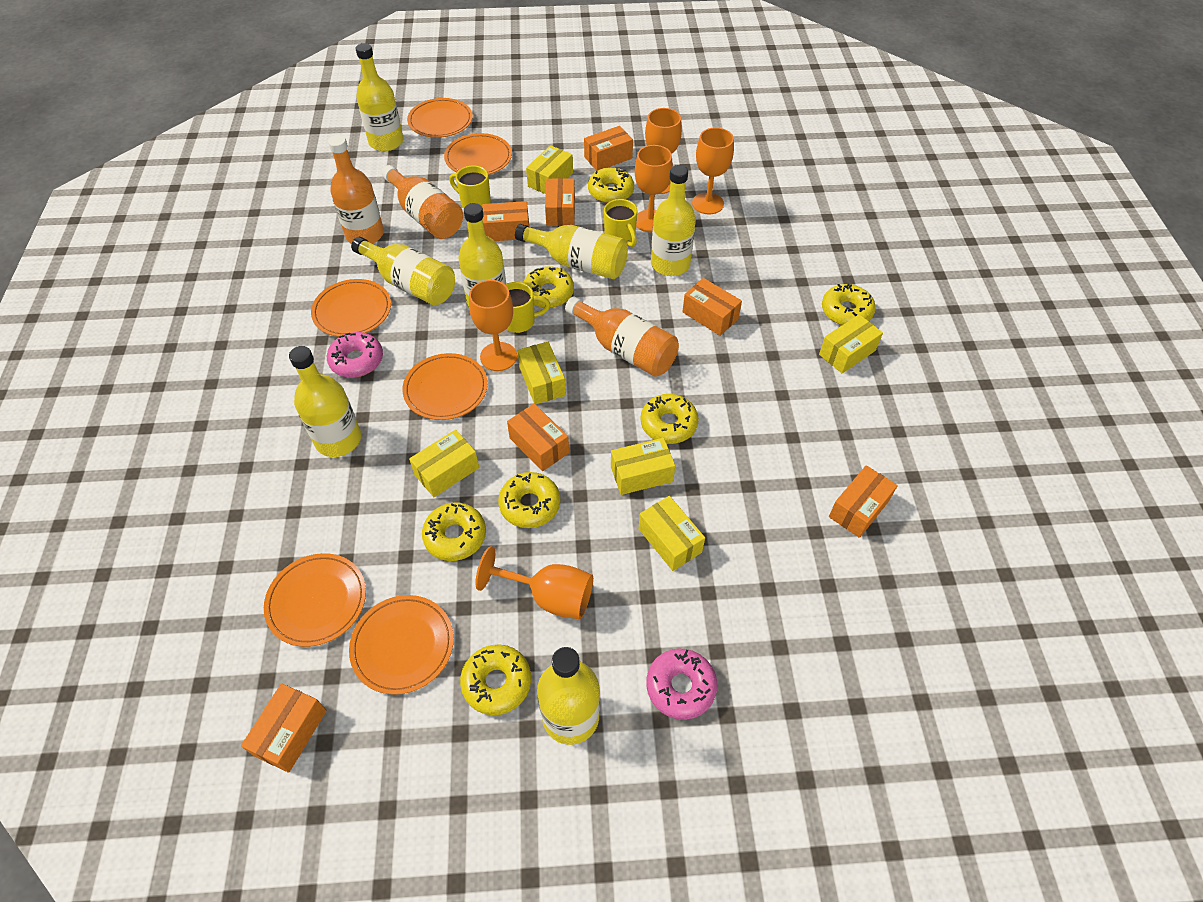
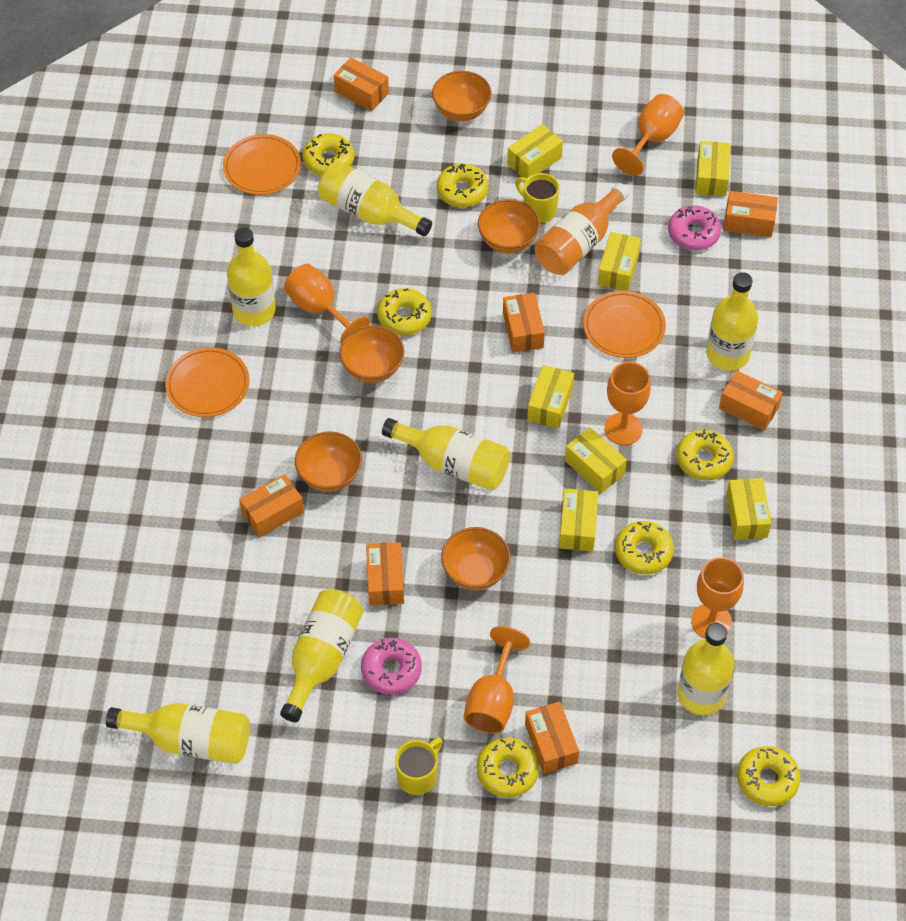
orange bottle: 3 -> 1
orange bowl: 0 -> 5
orange plate: 6 -> 3
yellow box: 6 -> 7
yellow mug: 3 -> 2

